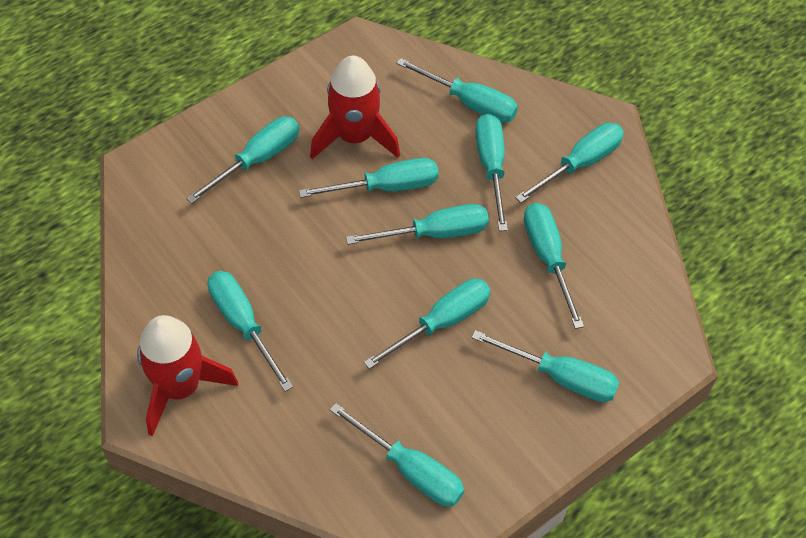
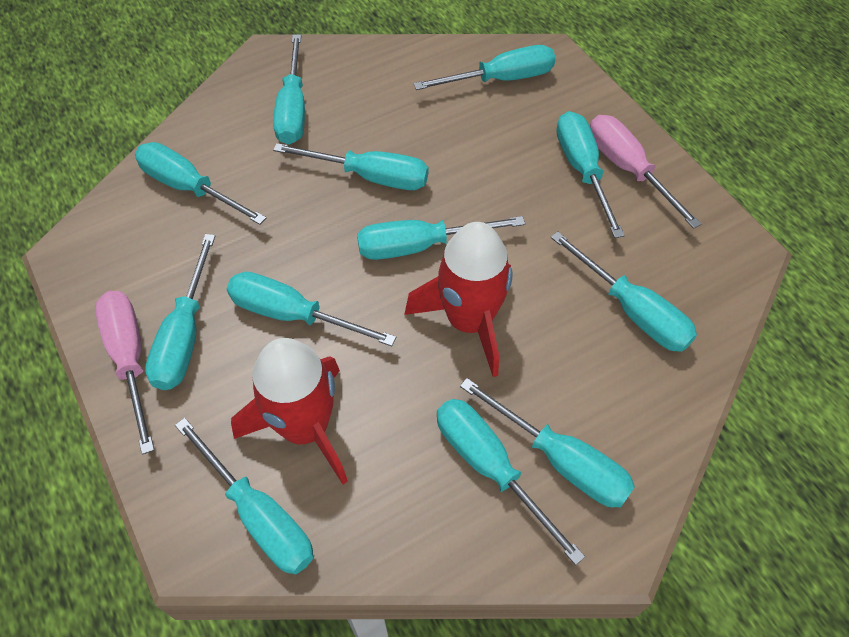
pink screwdriver: 0 -> 2
turquoise screwdriver: 11 -> 12

